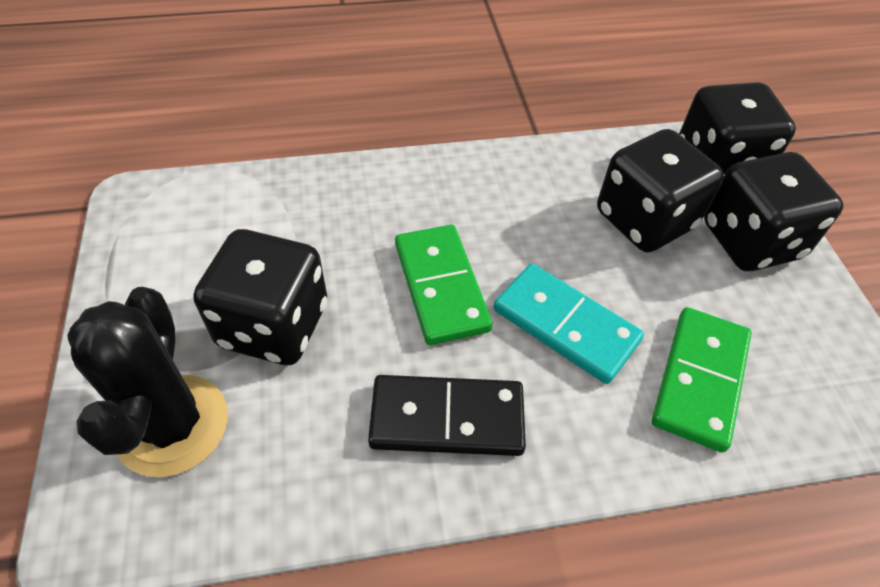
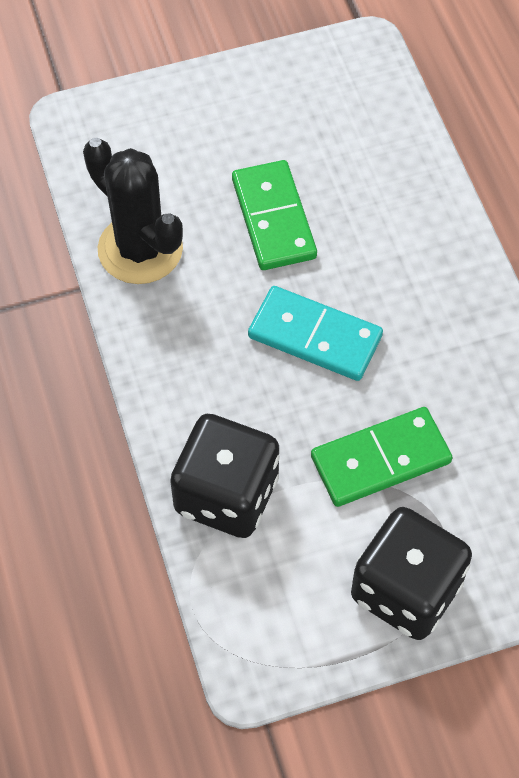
black dice: 4 -> 2
black domino: 1 -> 0

